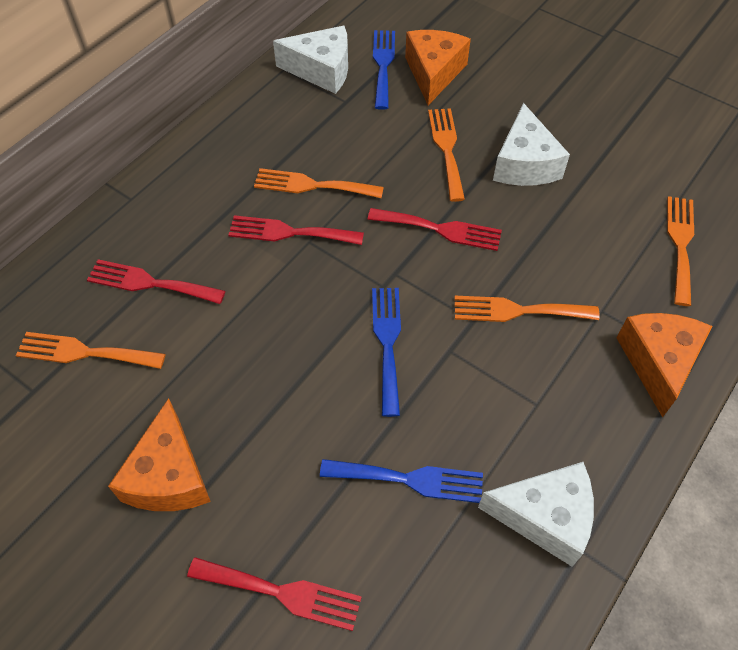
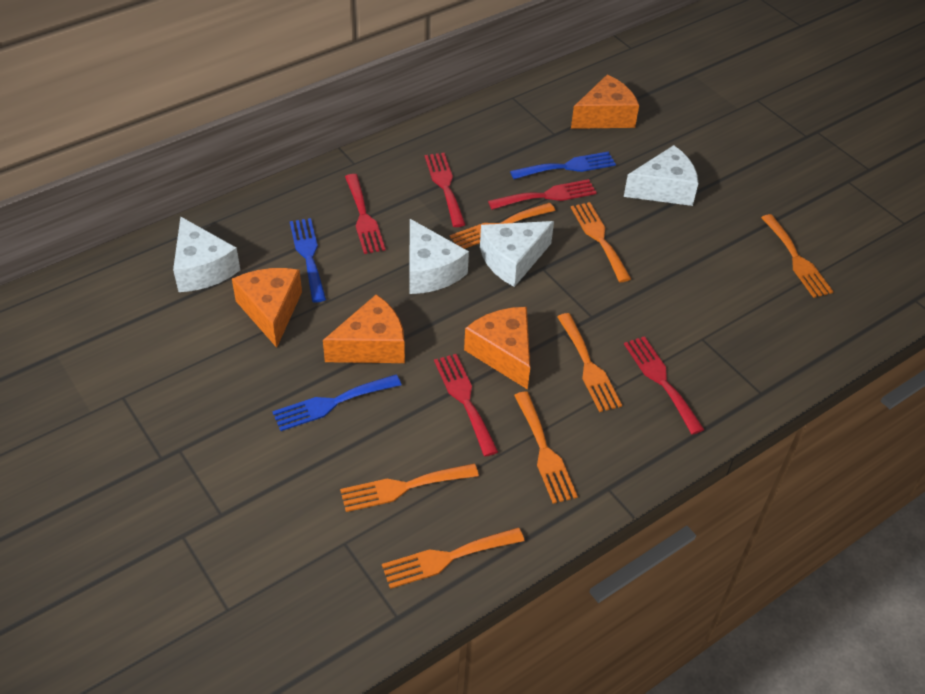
orange cheese: 3 -> 4
orange fork: 5 -> 7
red fork: 4 -> 5
white cheese: 3 -> 4

